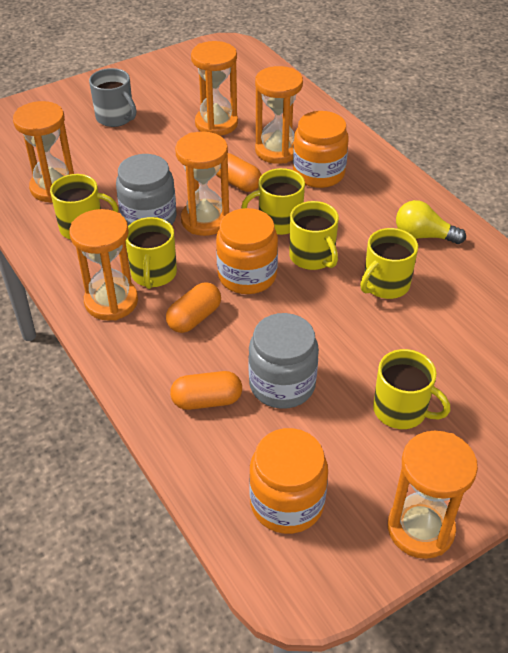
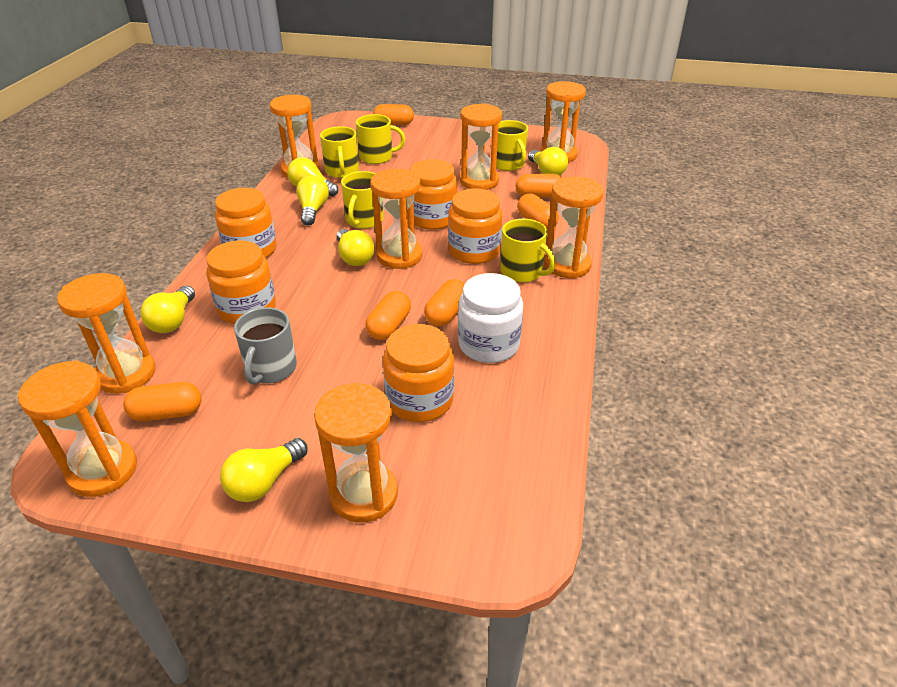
grey jar: 2 -> 0
orange capsule: 3 -> 6
orange hourglass: 6 -> 8
orange jar: 3 -> 5
white jar: 0 -> 1
yellow light bulb: 1 -> 6
yellow mug: 6 -> 5

